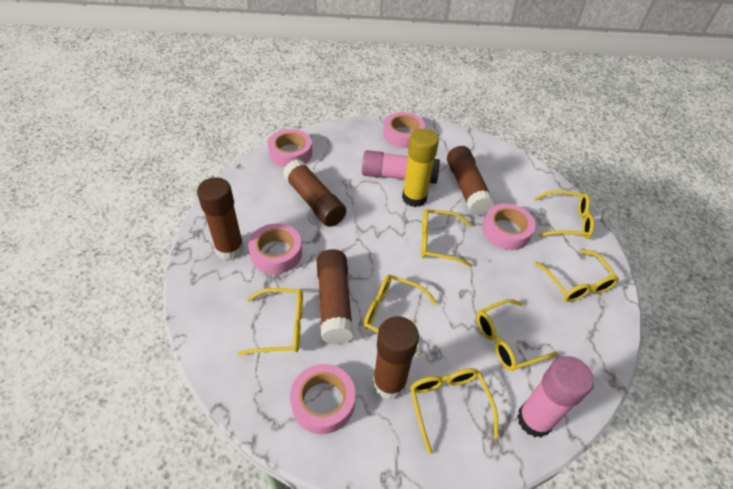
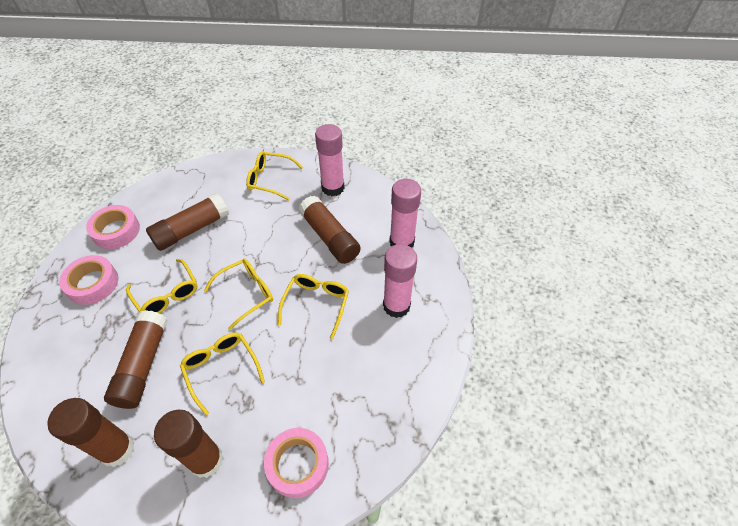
pink glue stick: 2 -> 3
pink tape: 5 -> 3
yellow glasses: 7 -> 5
yellow glue stick: 1 -> 0

